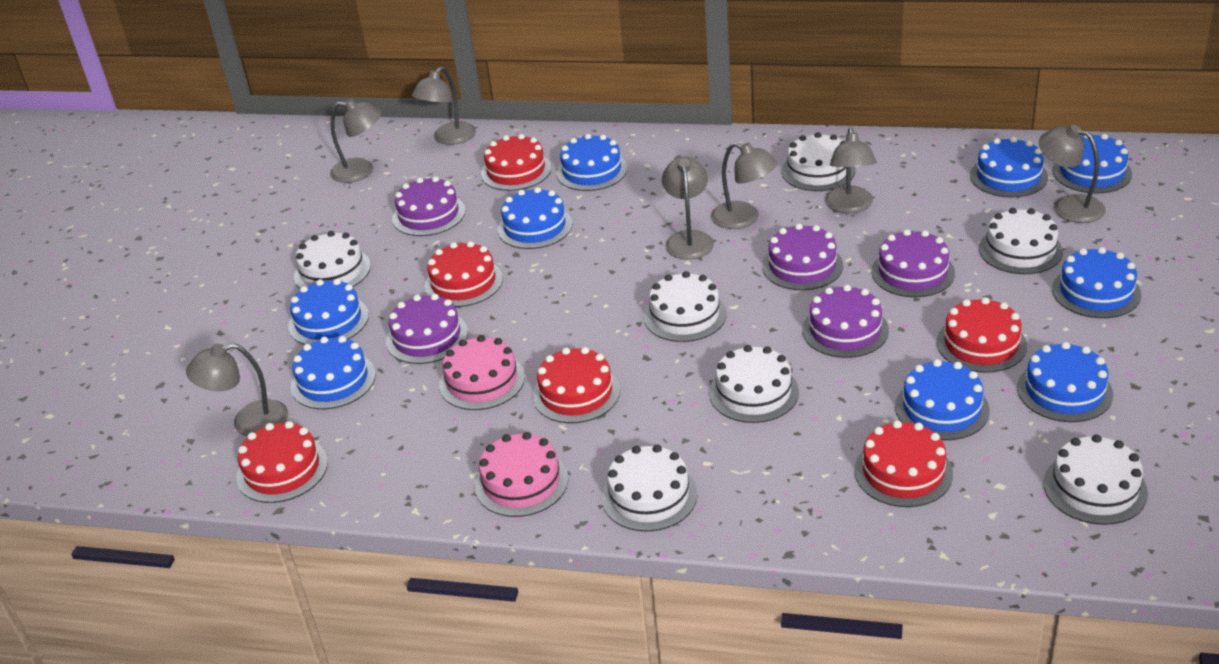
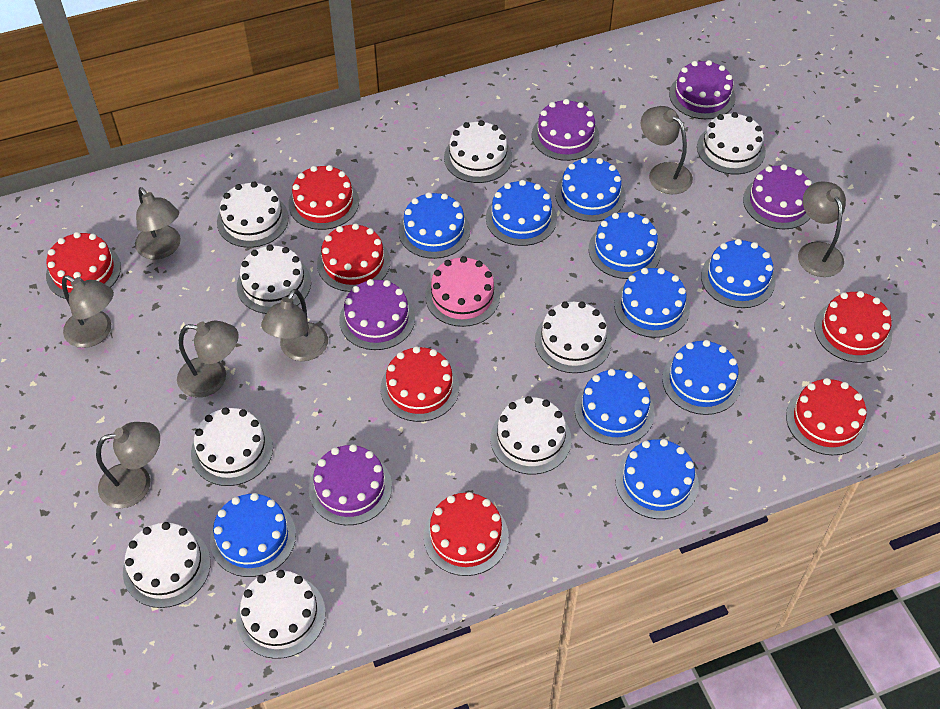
blue cake: 9 -> 10
pink cake: 2 -> 1
red cake: 6 -> 7
white cake: 7 -> 9

